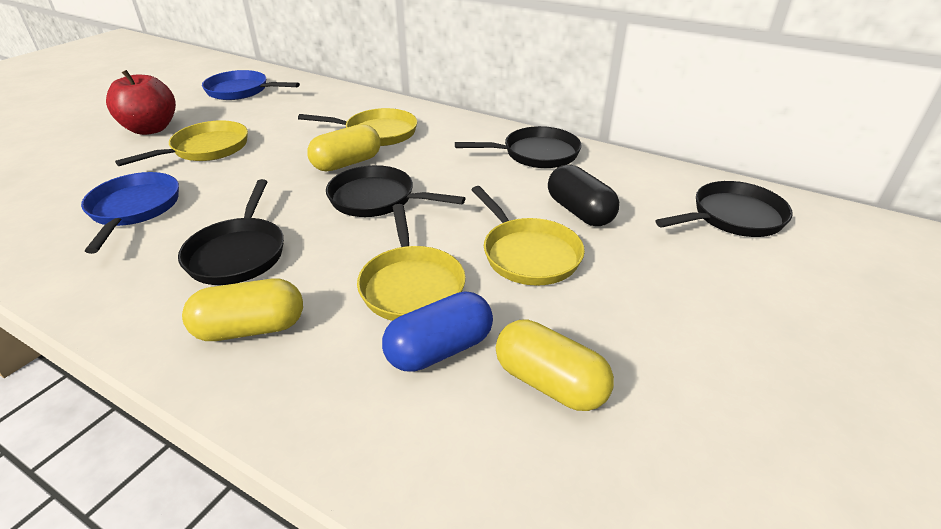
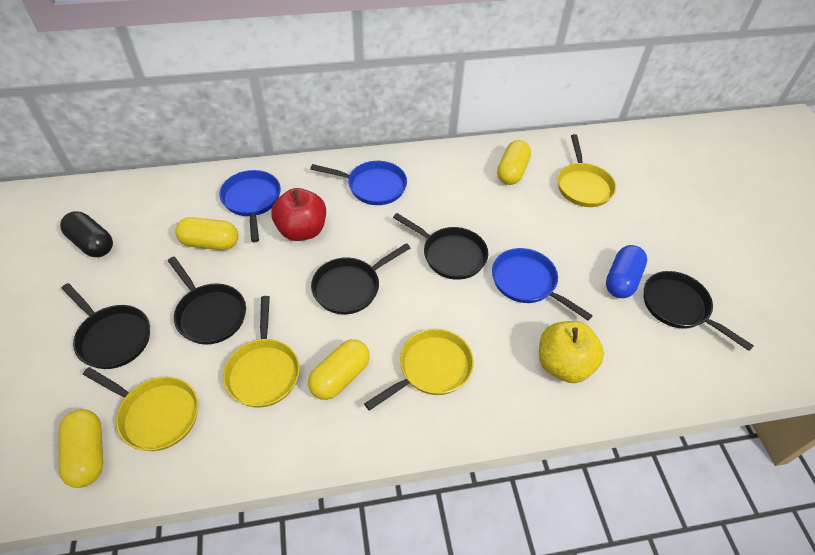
black pan: 4 -> 5
blue pan: 2 -> 3
yellow apple: 0 -> 1
yellow capsule: 3 -> 4

